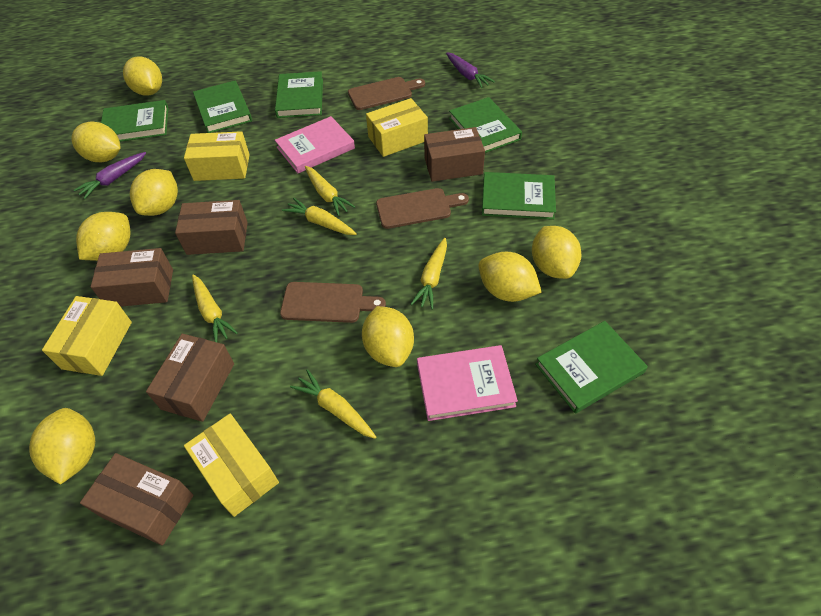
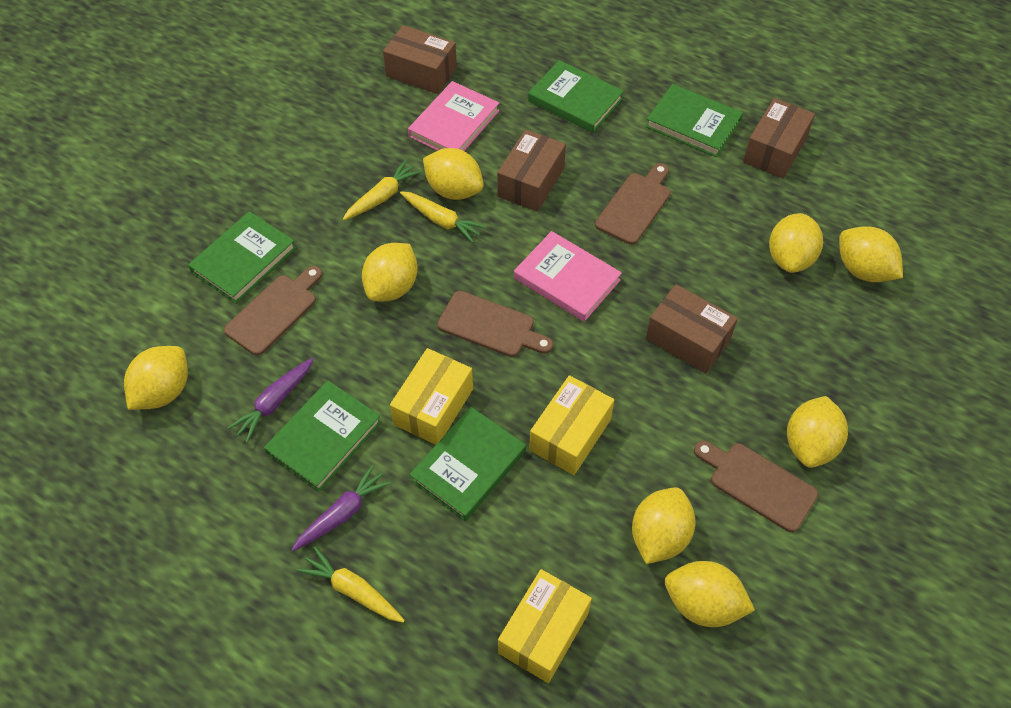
brown box: 5 -> 4
brown cutting board: 3 -> 4
green book: 6 -> 5
yellow box: 4 -> 3
yellow carrot: 5 -> 3

